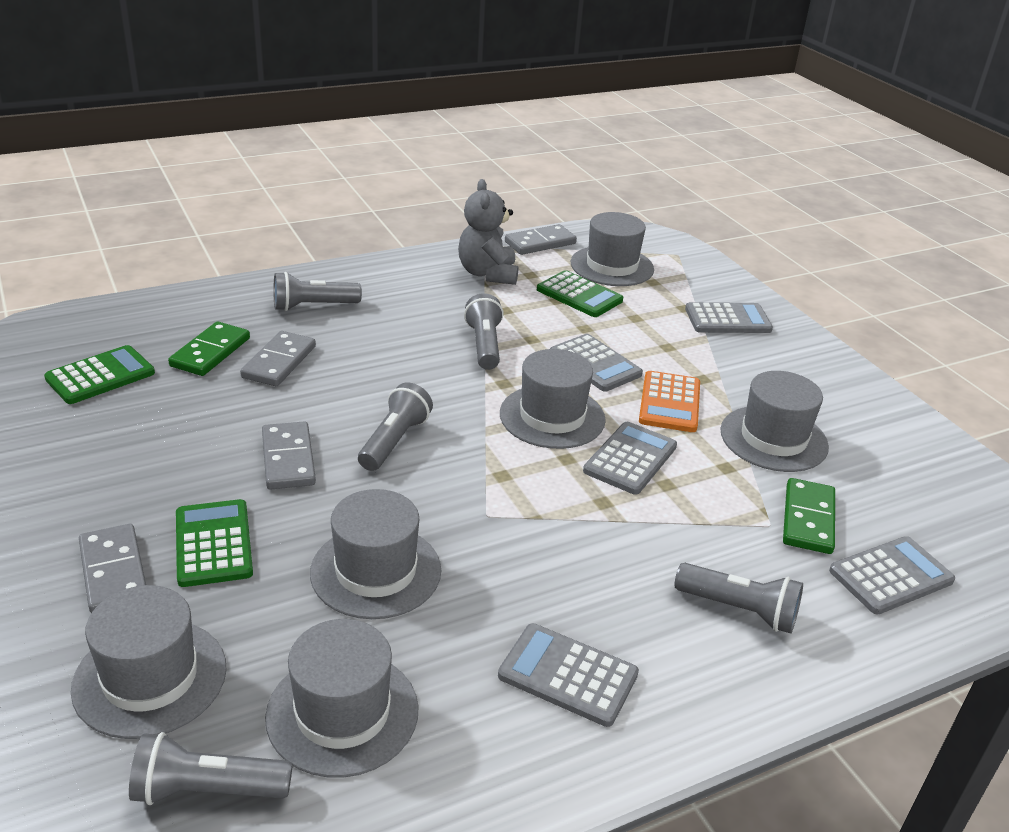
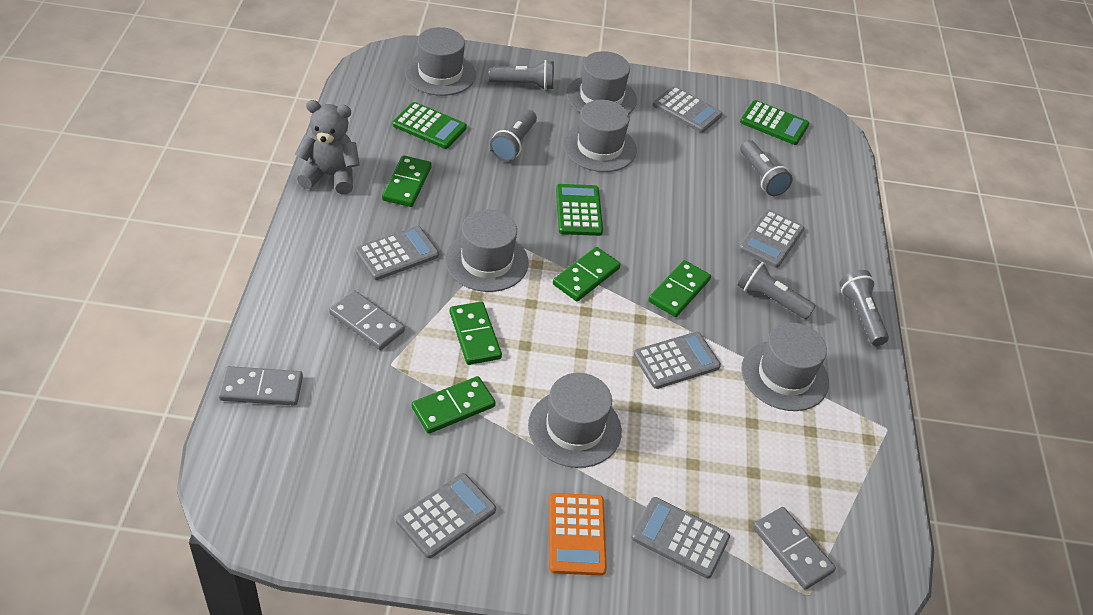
green domino: 2 -> 5
grey calculator: 5 -> 6
grey domino: 4 -> 3

